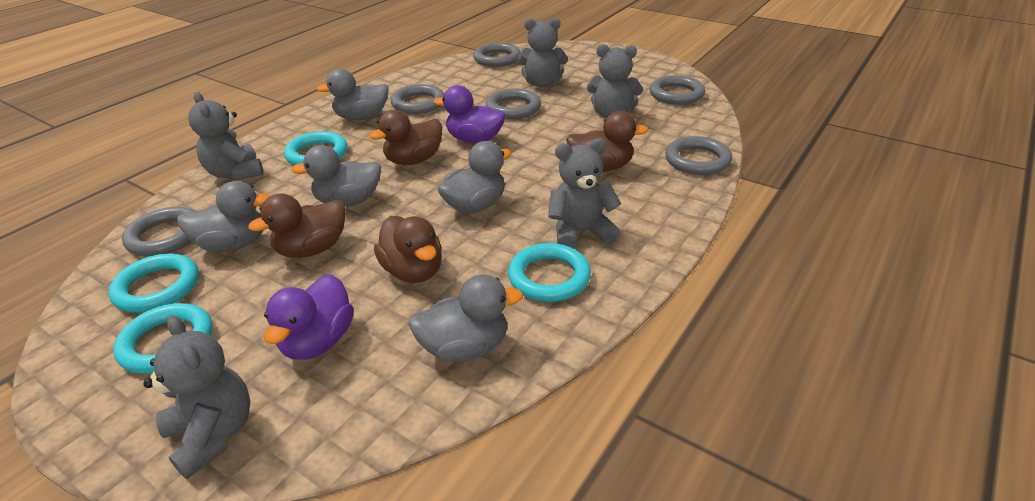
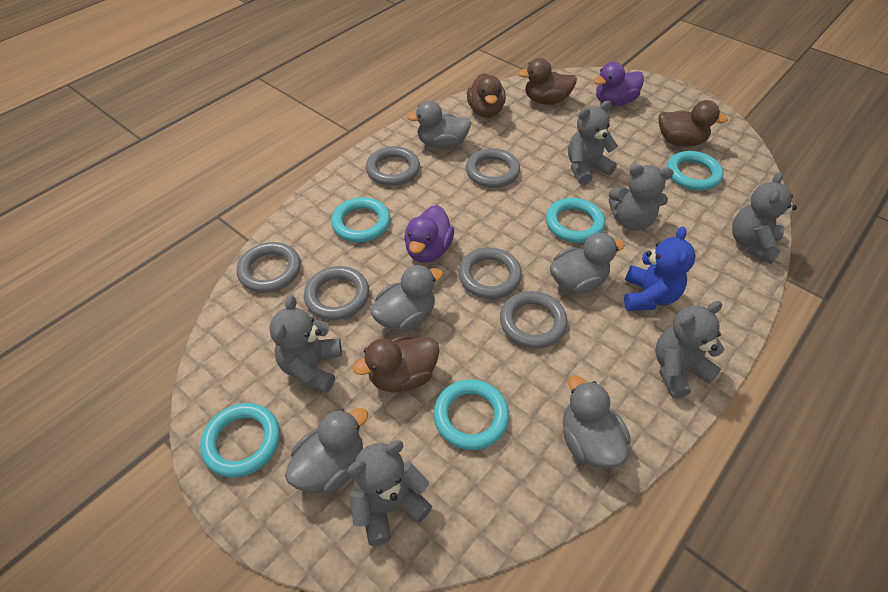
blue teddy bear: 0 -> 1
grey teddy bear: 5 -> 6
turquoise ring: 4 -> 5

